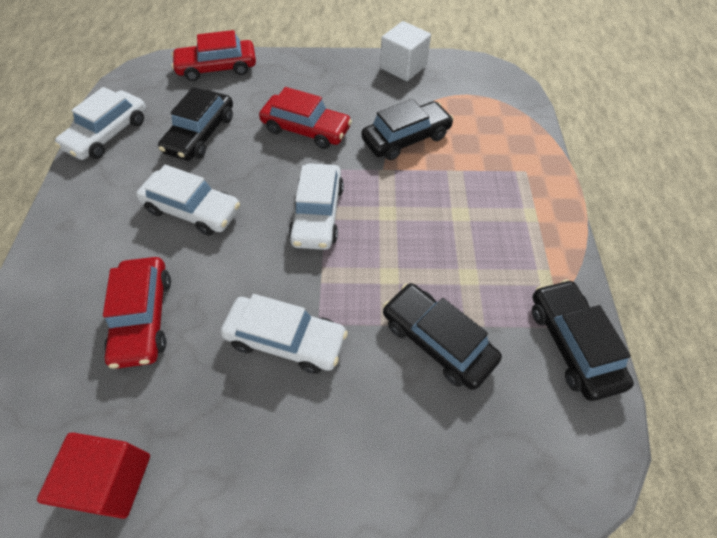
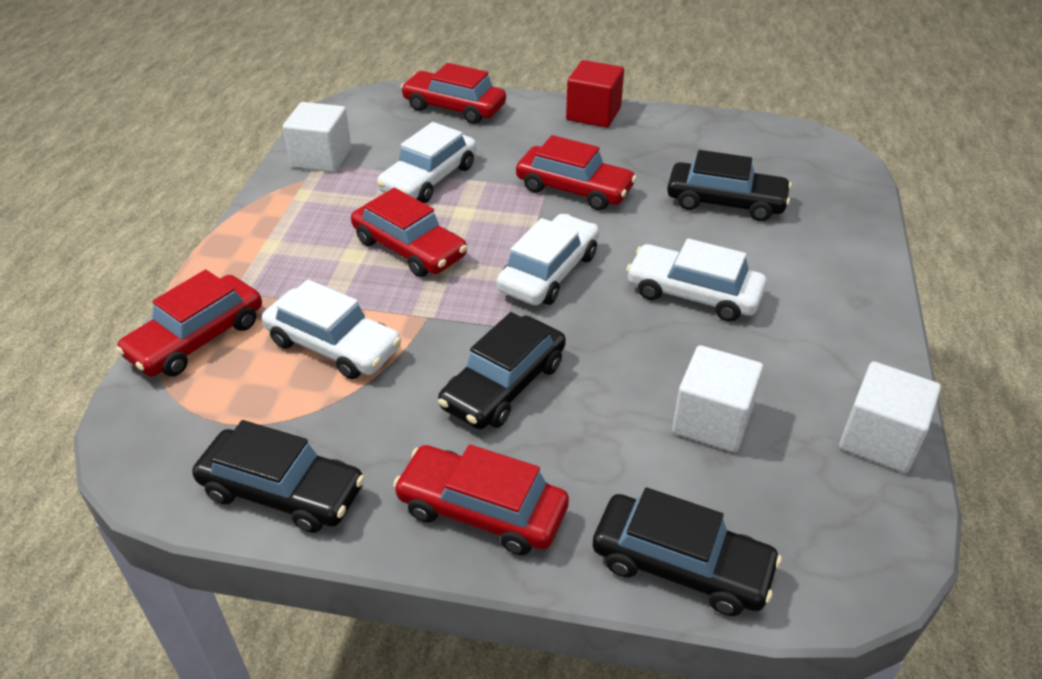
red car: 3 -> 5
white cube: 1 -> 3

